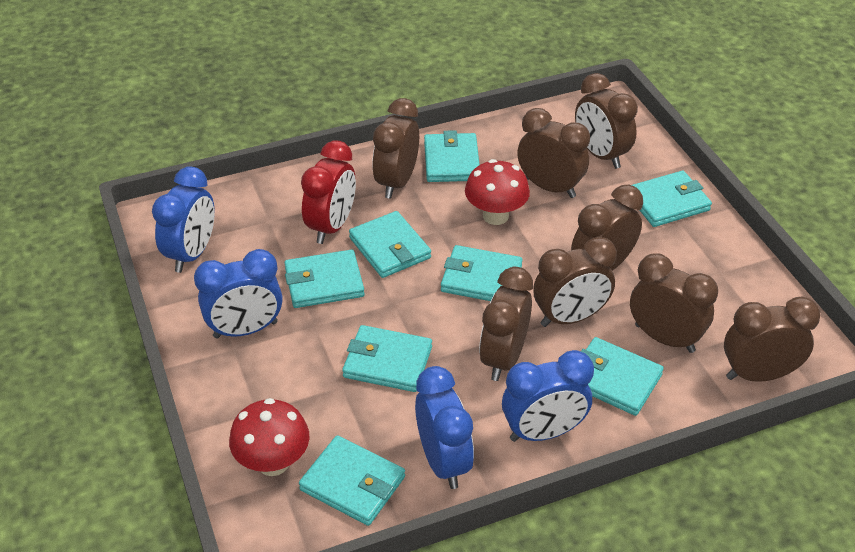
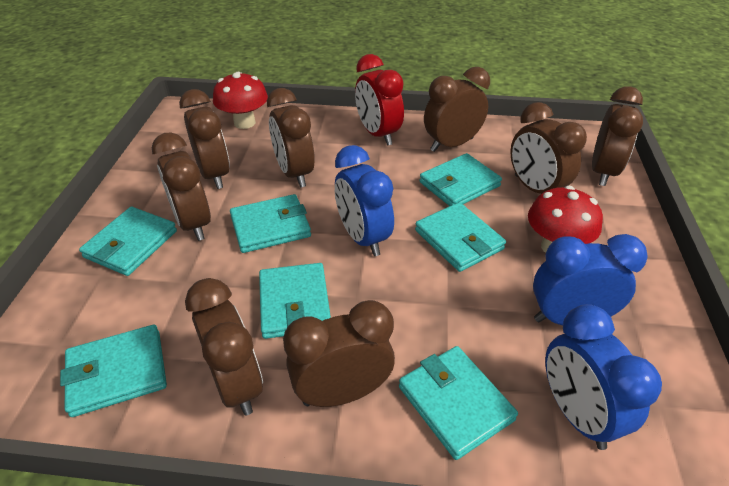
blue clock: 4 -> 3
turquoise wallet: 8 -> 7

